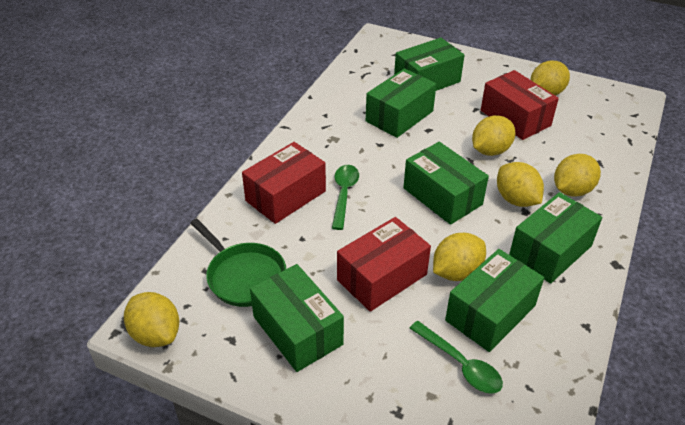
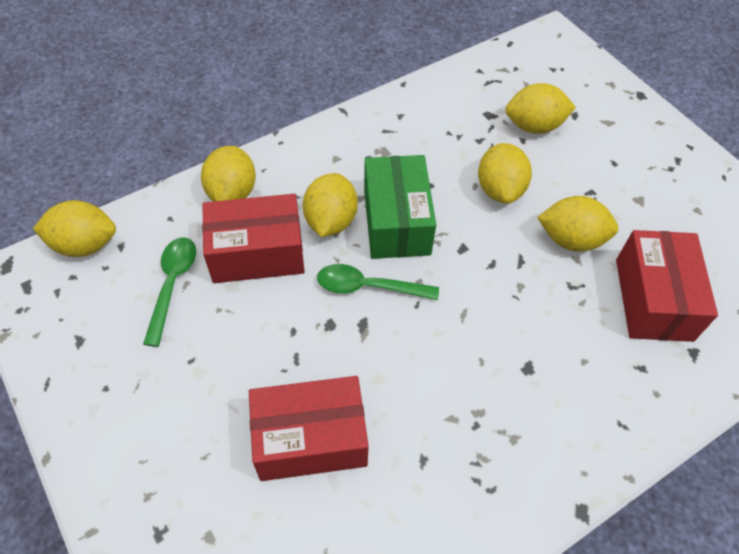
green box: 6 -> 1
green pan: 1 -> 0

